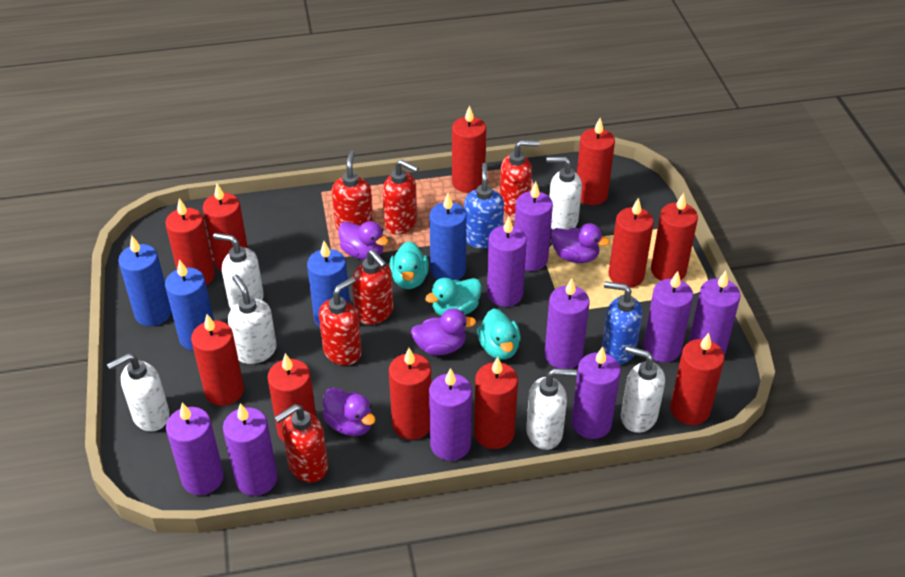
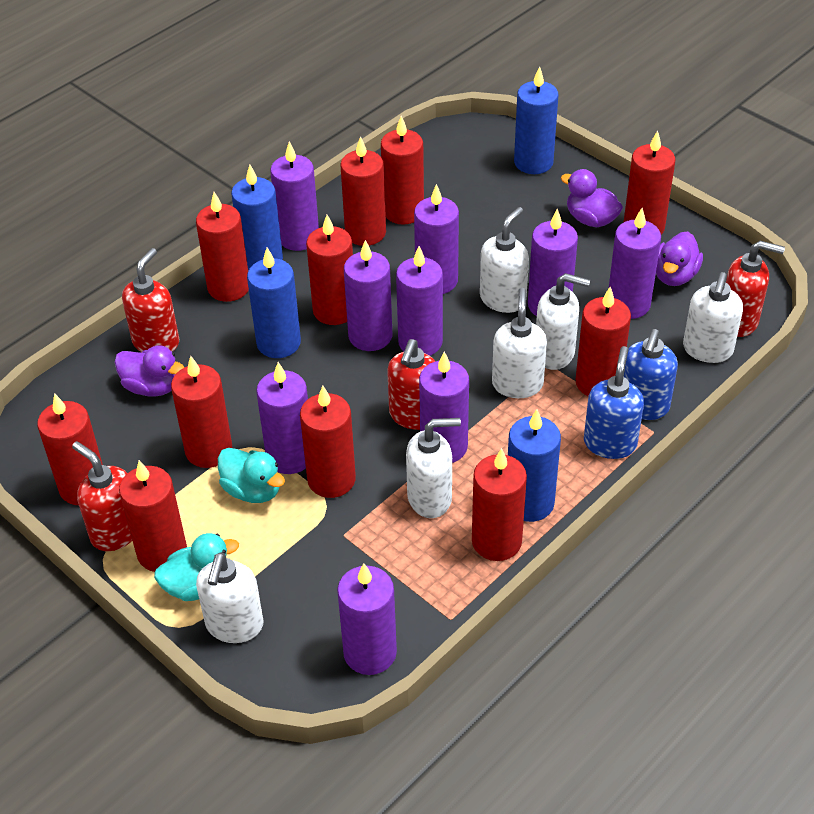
purple duck: 4 -> 3
red soap dispenser: 6 -> 4
turquoise duck: 3 -> 2

